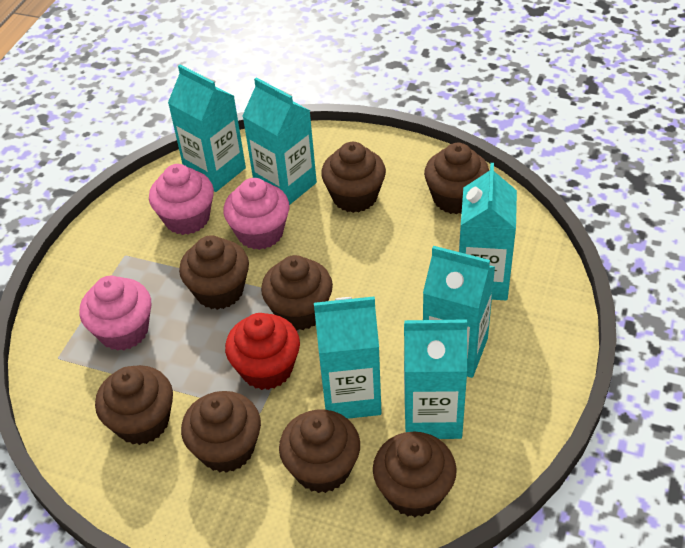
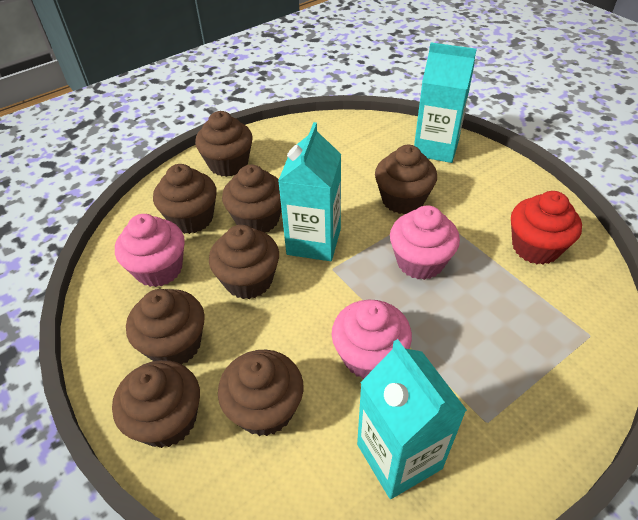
turquoise carton: 6 -> 3

